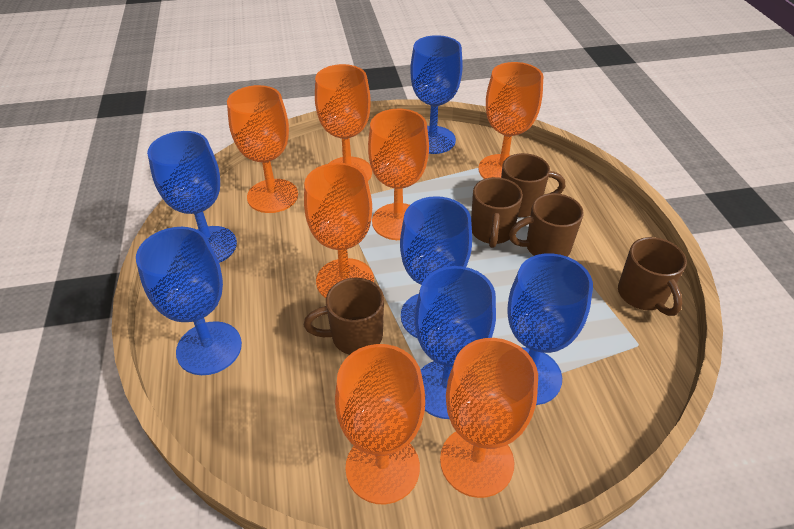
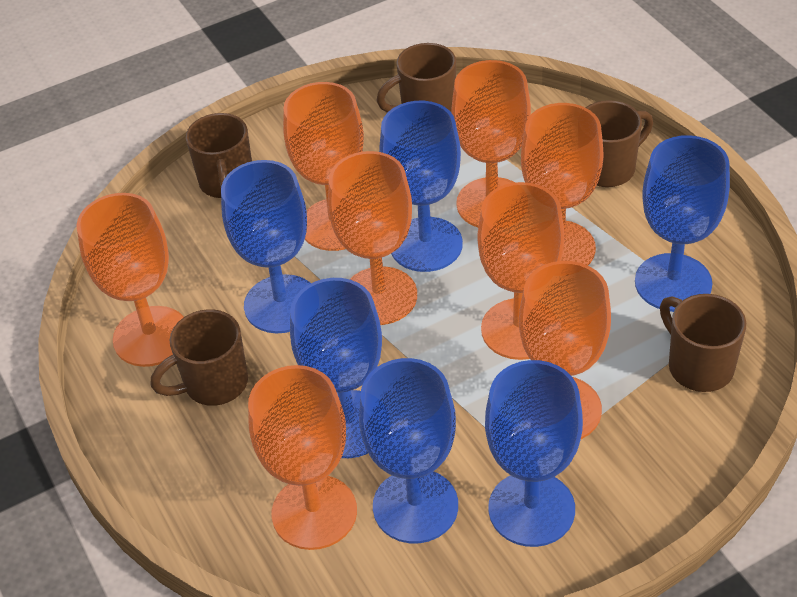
orange goblet: 7 -> 8

